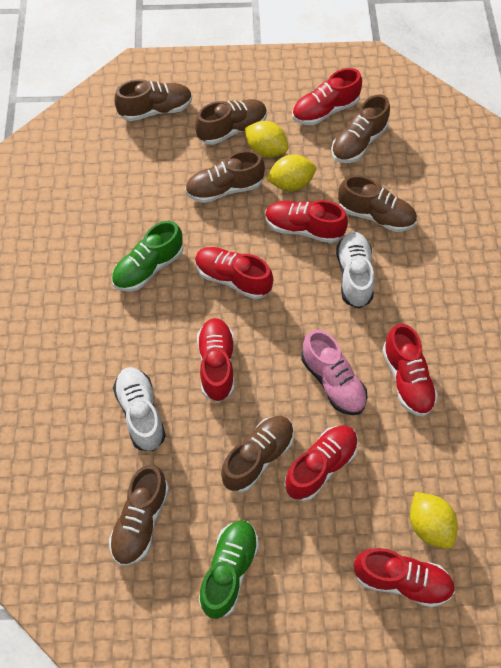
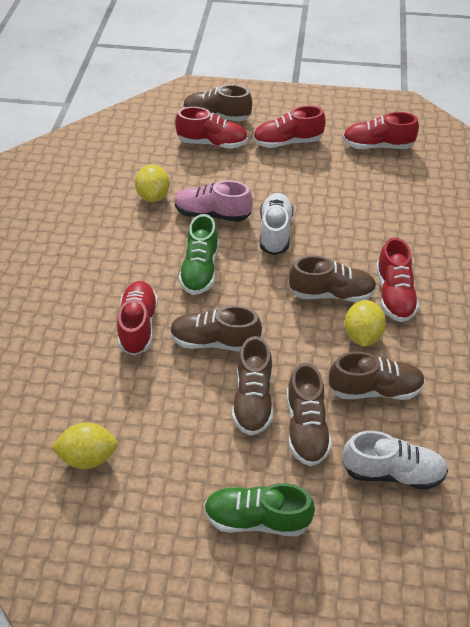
brown shoe: 7 -> 6
red shoe: 7 -> 5

